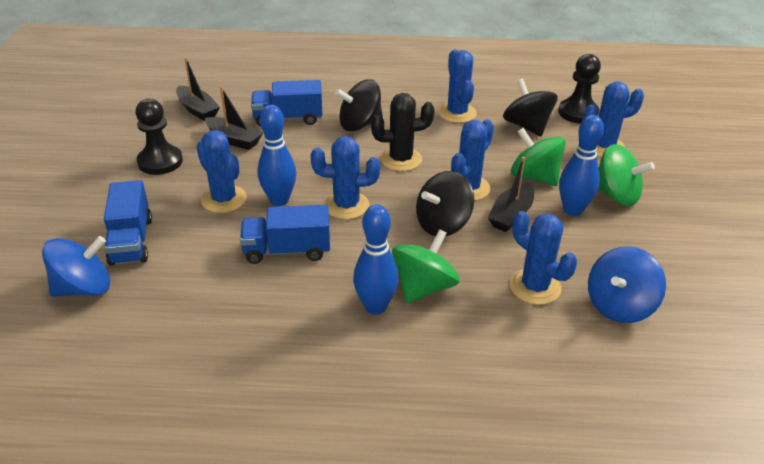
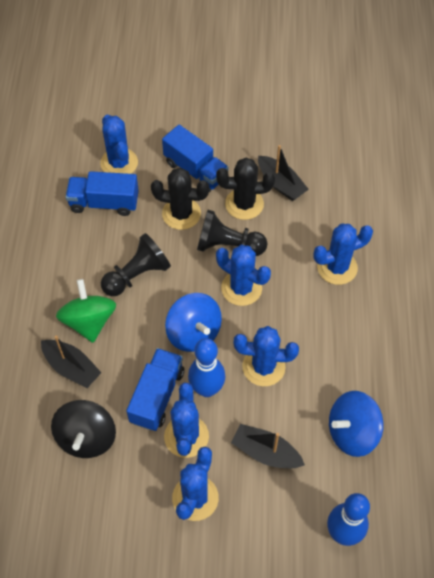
black cactus: 1 -> 2
black spinning top: 3 -> 1
blue bowling pin: 3 -> 2
green spinning top: 3 -> 1

